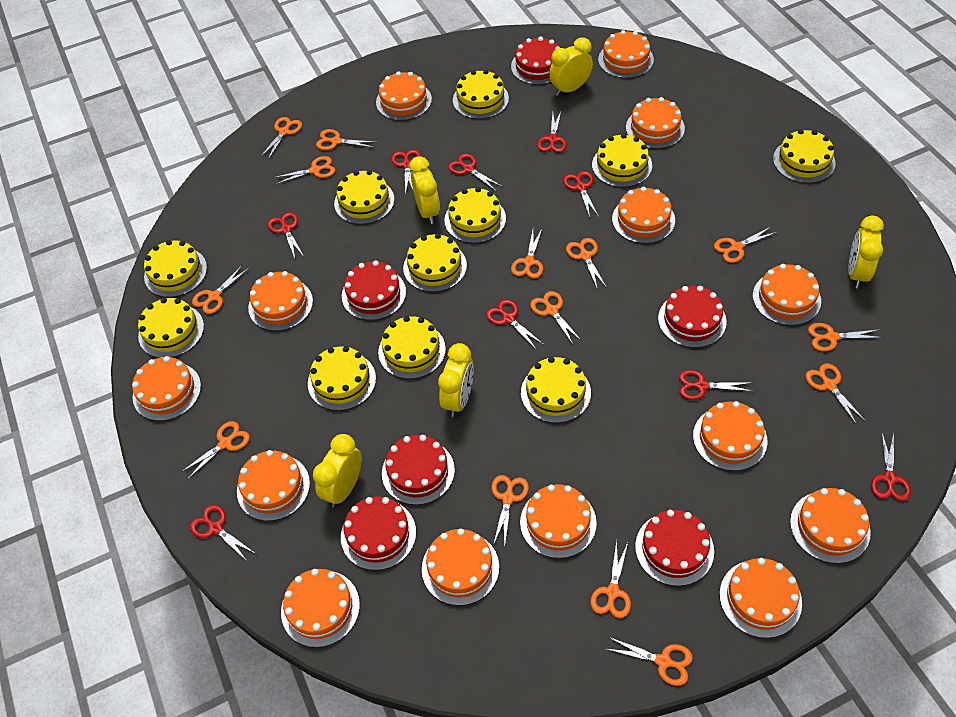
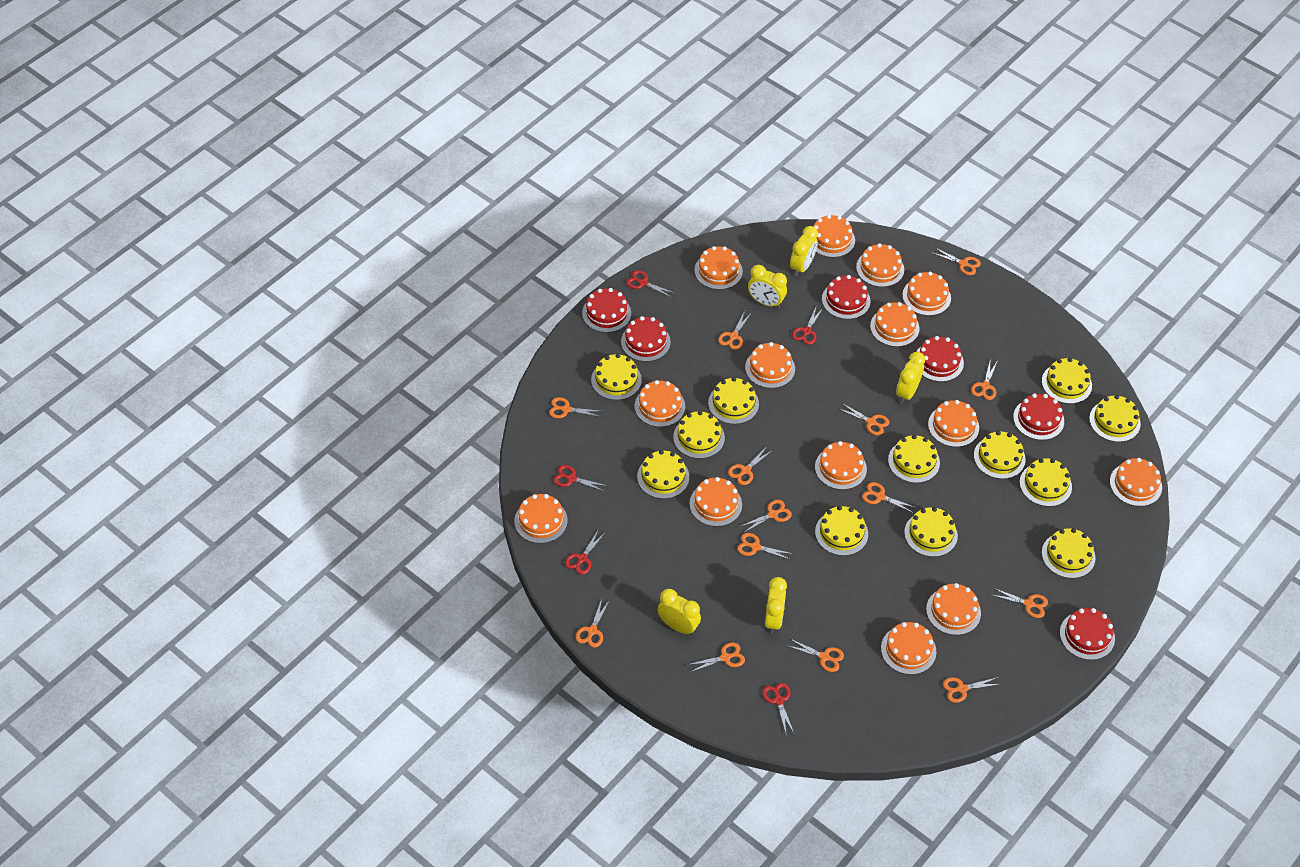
red scissors: 9 -> 5
yellow cake: 11 -> 12

